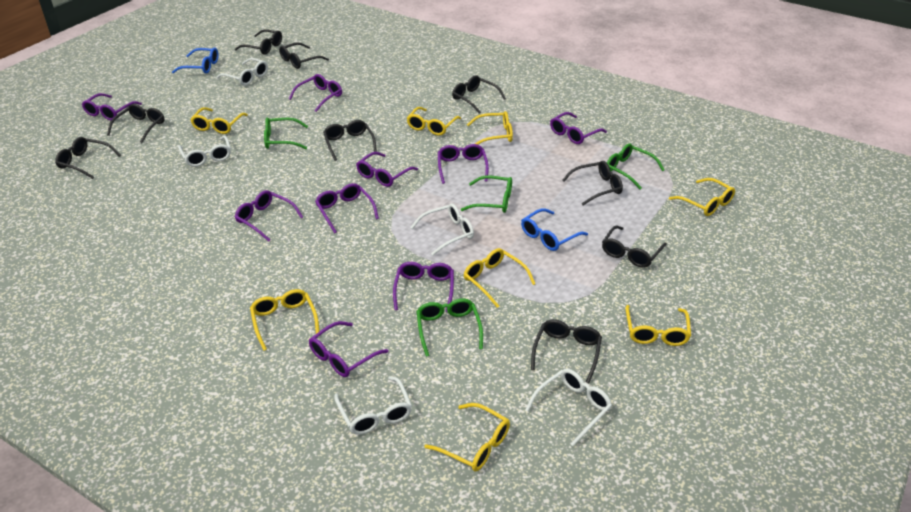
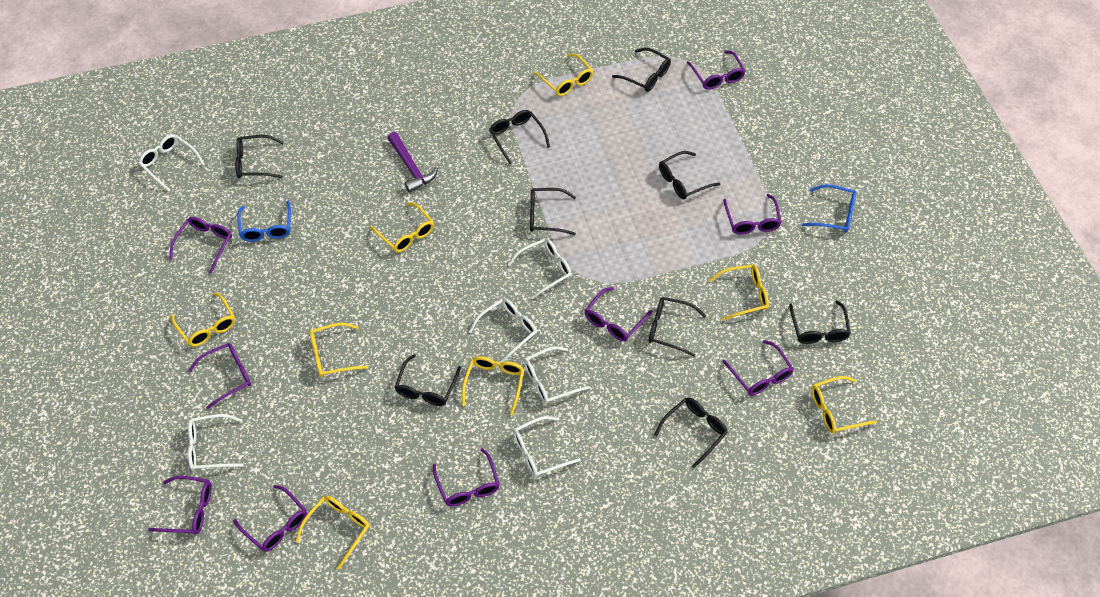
green glasses: 4 -> 0
purple hammer: 0 -> 1
white glasses: 5 -> 6

